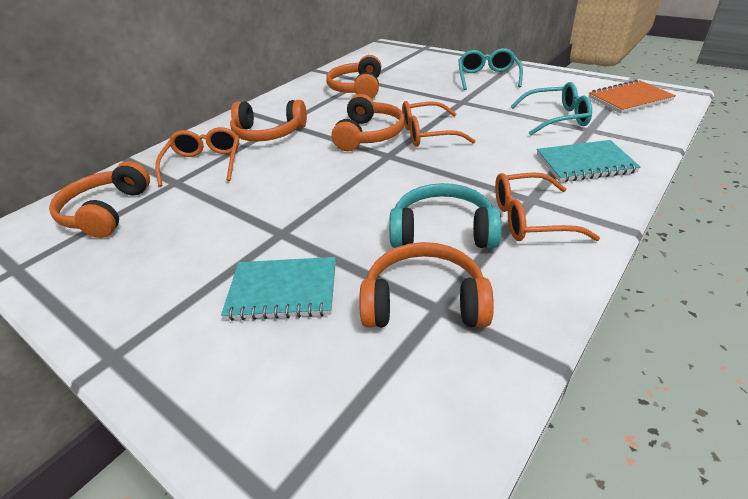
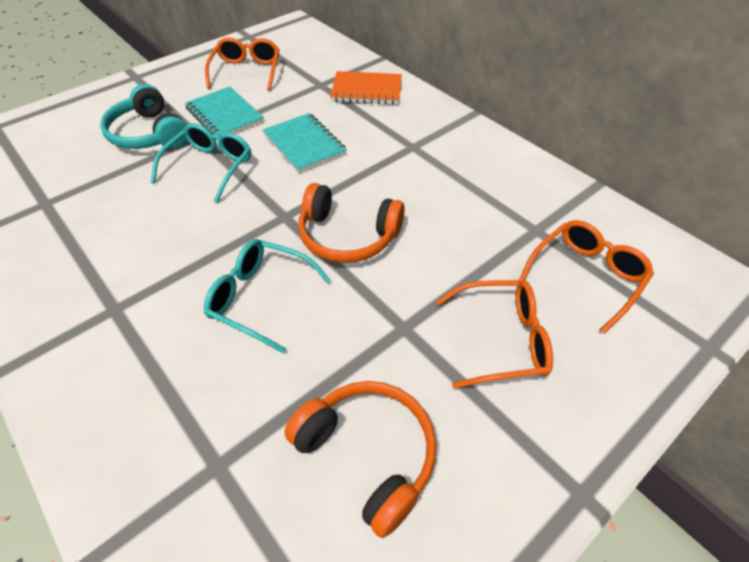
orange headphones: 5 -> 2

